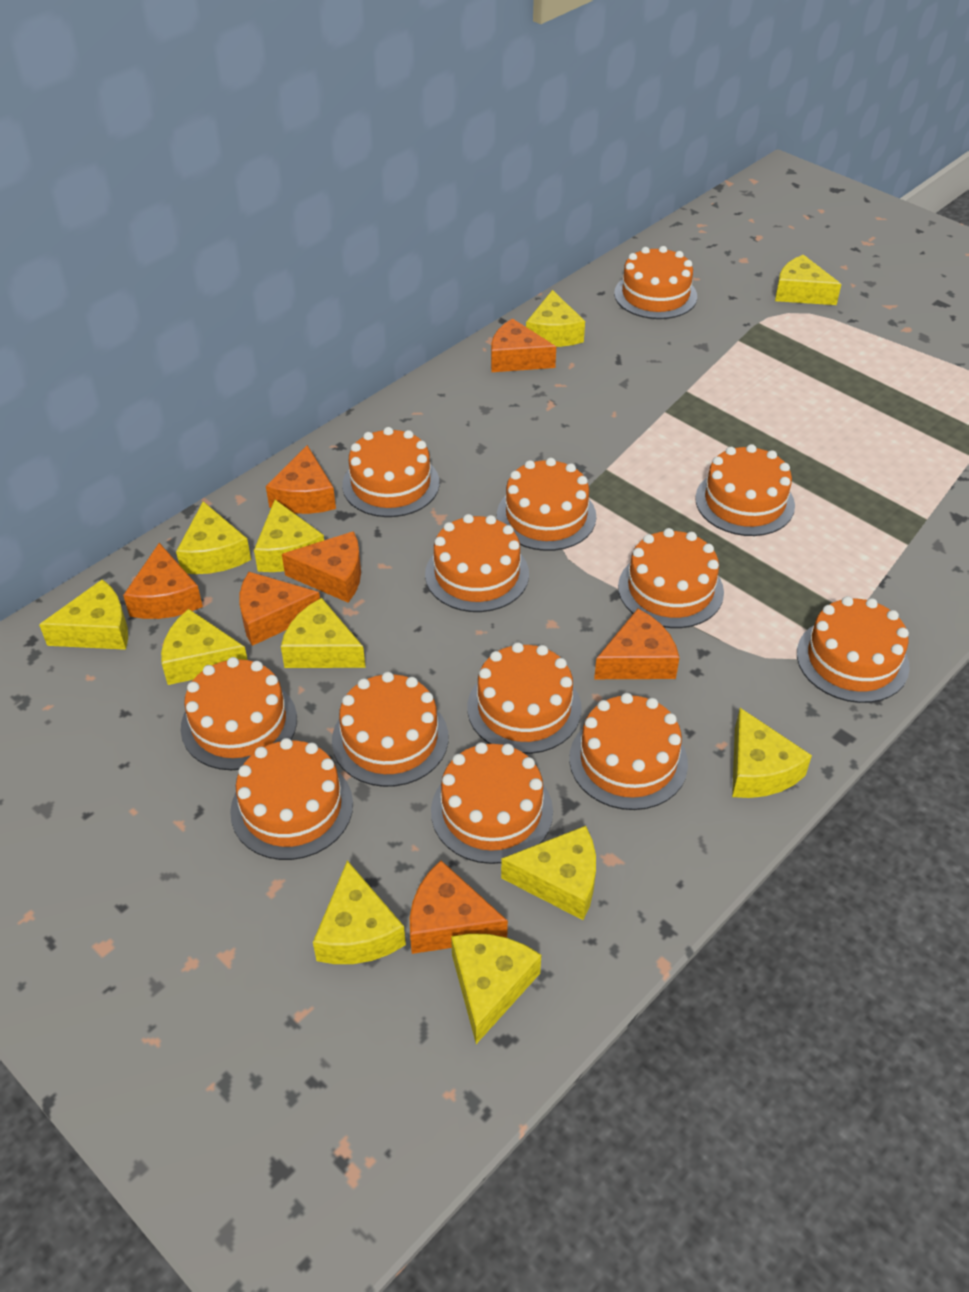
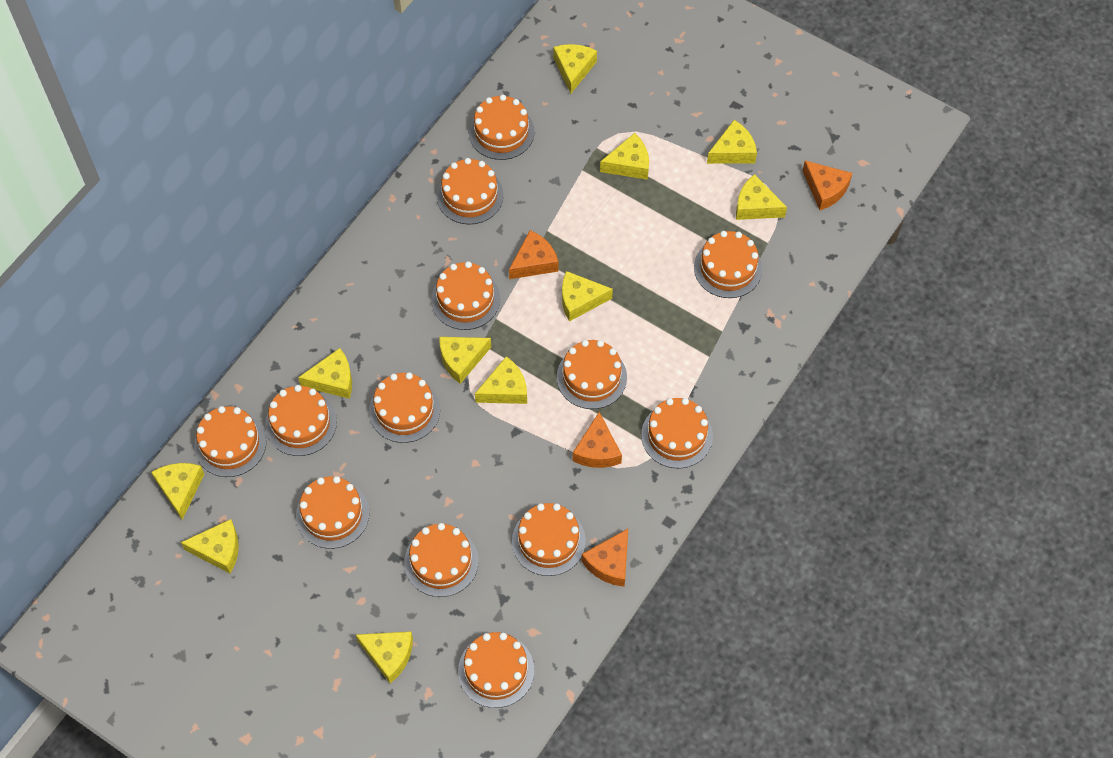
orange cheese: 7 -> 4

